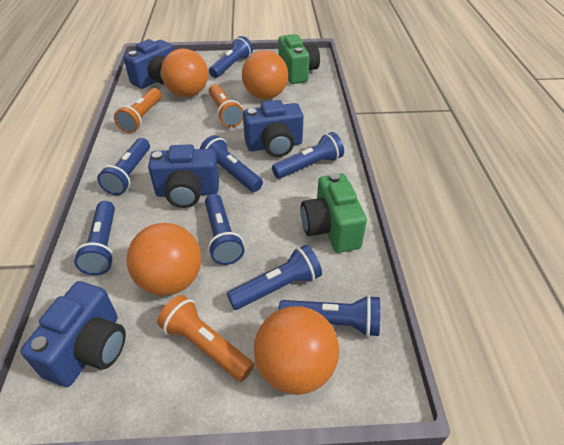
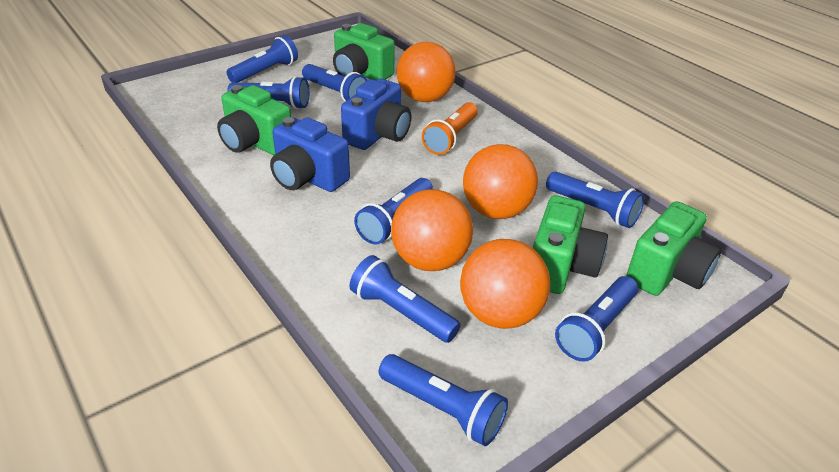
blue camera: 4 -> 2
green camera: 2 -> 4
orange flashlight: 3 -> 1

